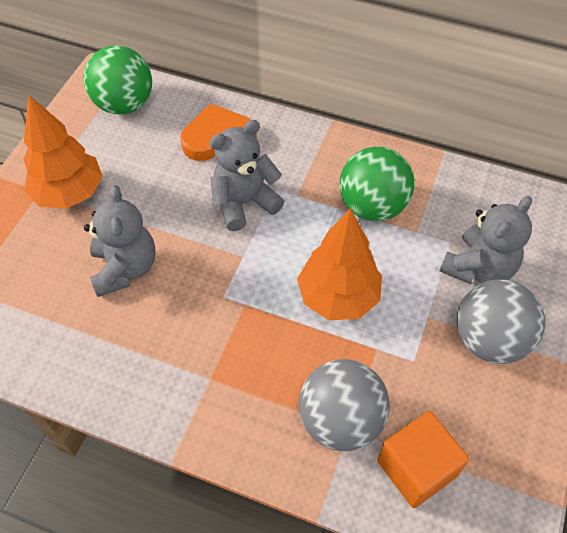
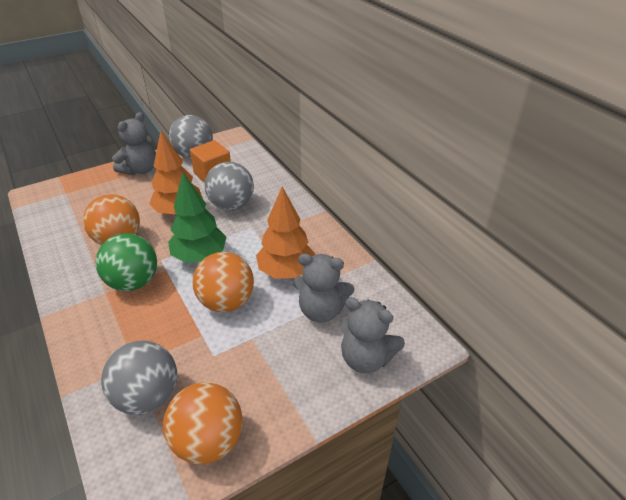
green ball: 2 -> 1
green tree: 0 -> 1
grey ball: 2 -> 3
orange ball: 0 -> 3
orange heart: 1 -> 0

